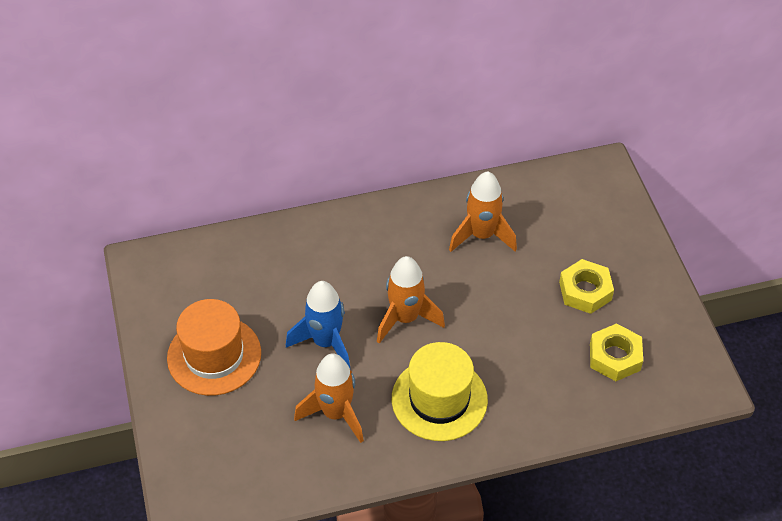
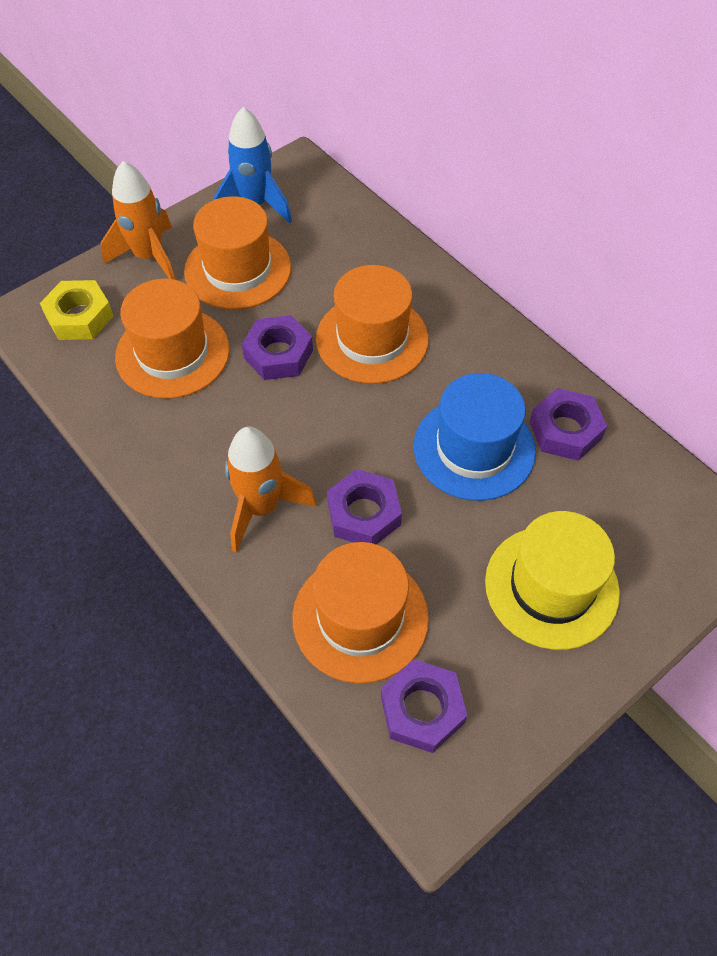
blue hat: 0 -> 1
orange hat: 1 -> 4
orange rocket: 3 -> 2
purple nut: 0 -> 4
yellow nut: 2 -> 1

